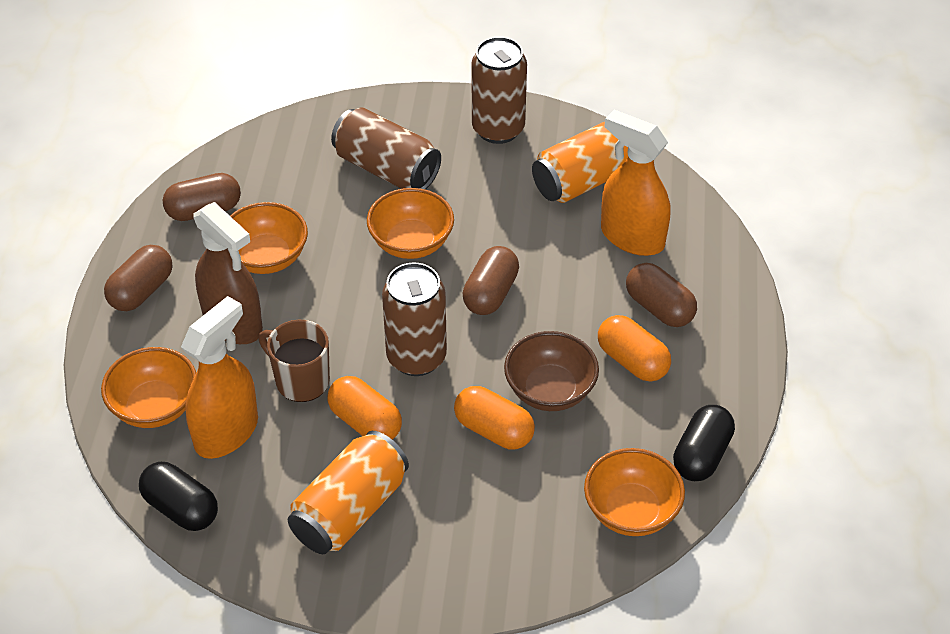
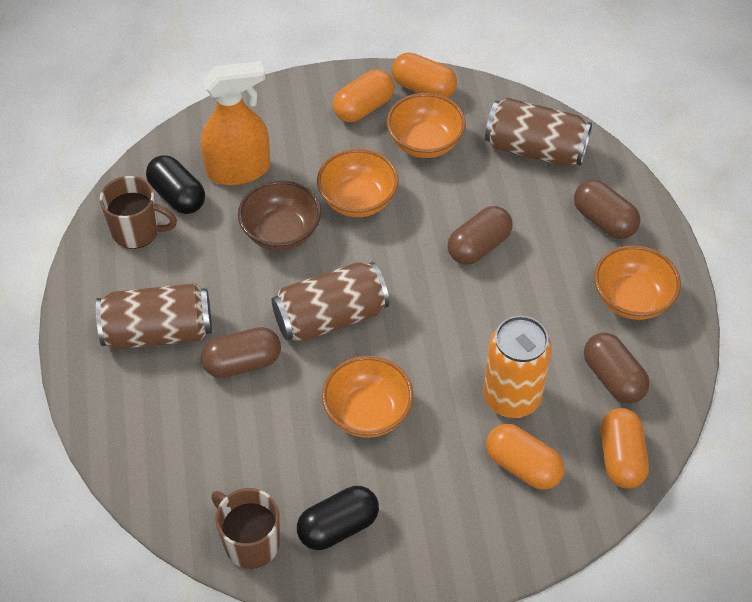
brown mug: 1 -> 2
brown spray bottle: 1 -> 0
orange can: 2 -> 1
orange capsule: 3 -> 4
orange spray bottle: 2 -> 1

